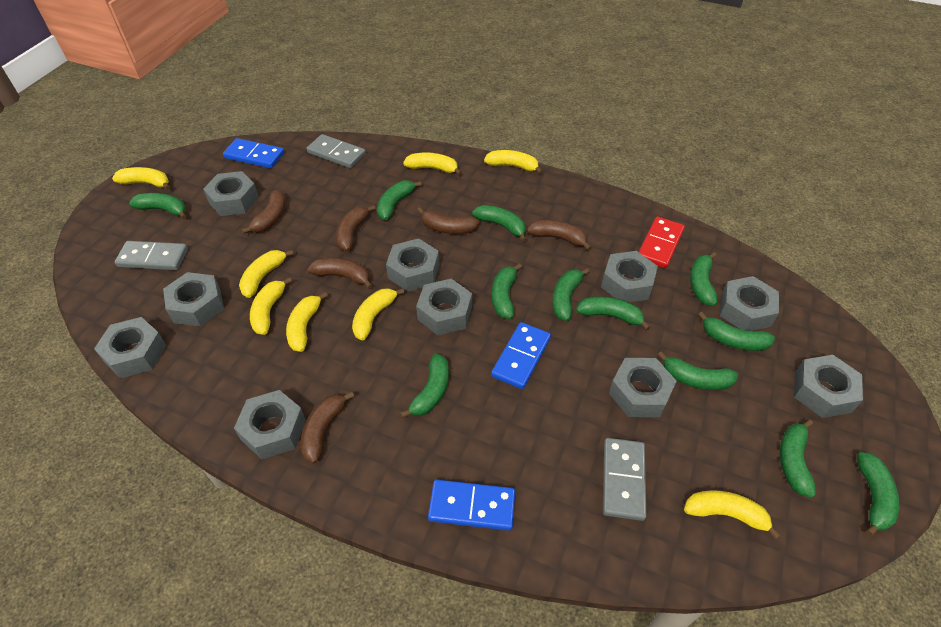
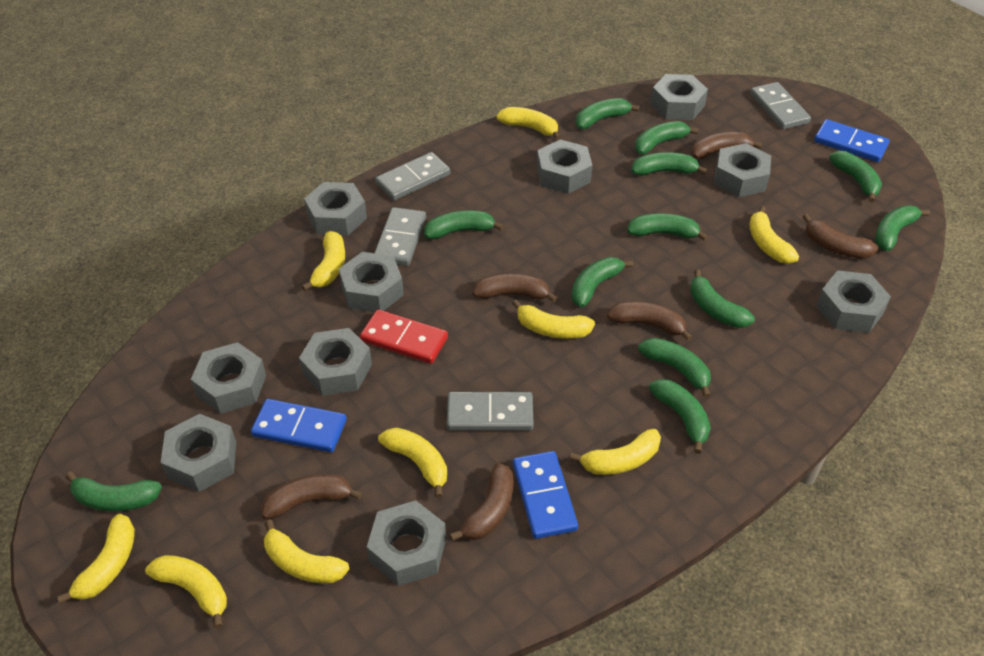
grey domino: 3 -> 4
yellow banana: 8 -> 9

